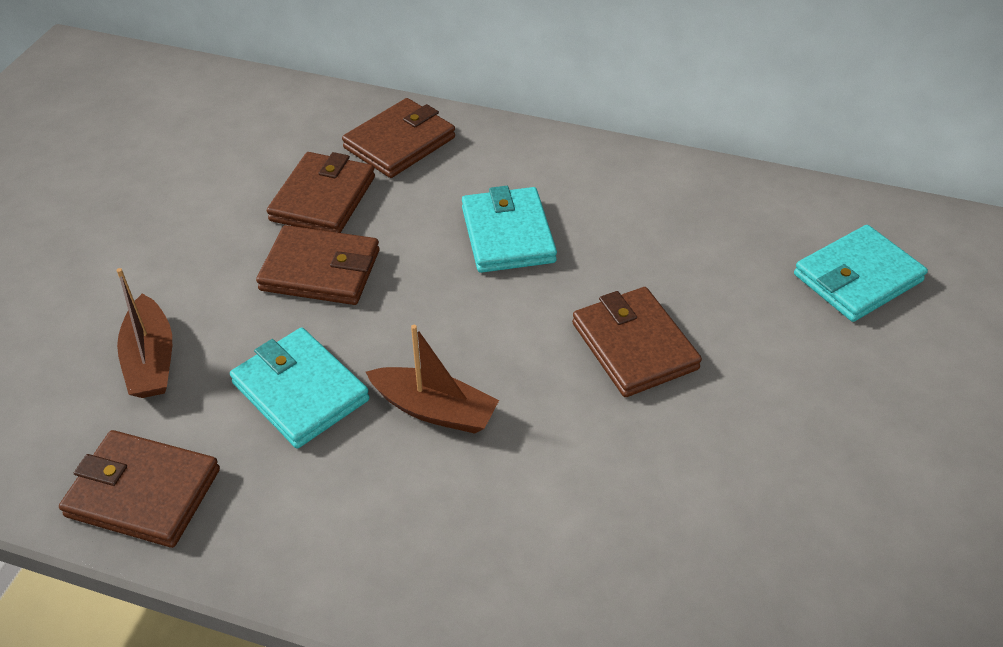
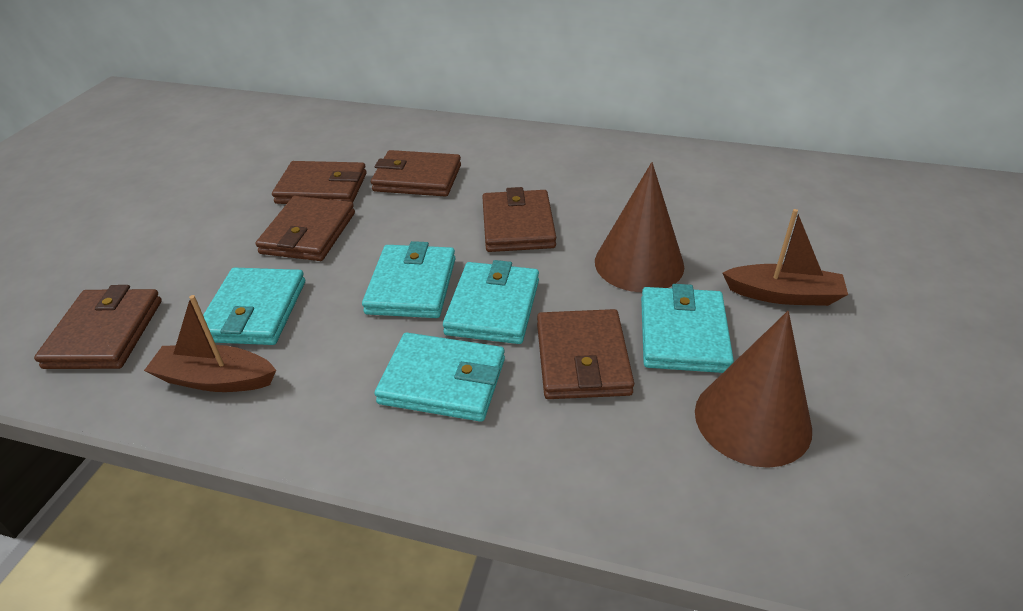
brown cone: 0 -> 2
brown wallet: 5 -> 6
turquoise wallet: 3 -> 5

